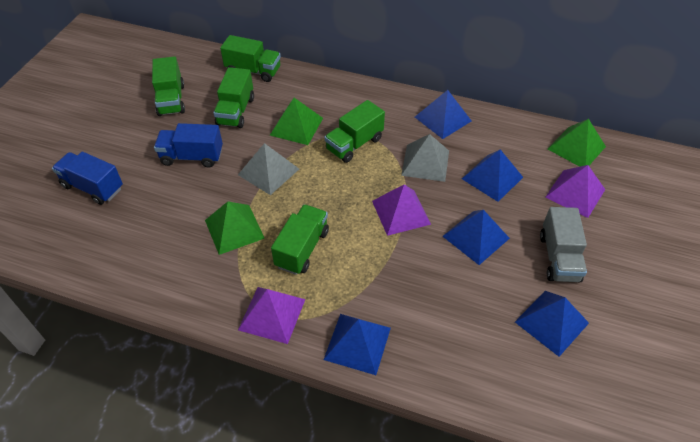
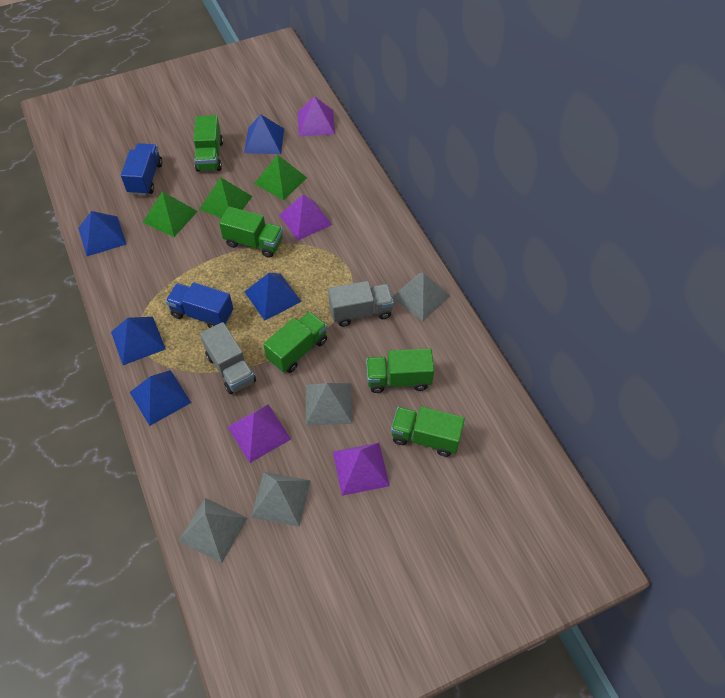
grey pyramid: 2 -> 4
grey truck: 1 -> 2
purple pyramid: 3 -> 4

